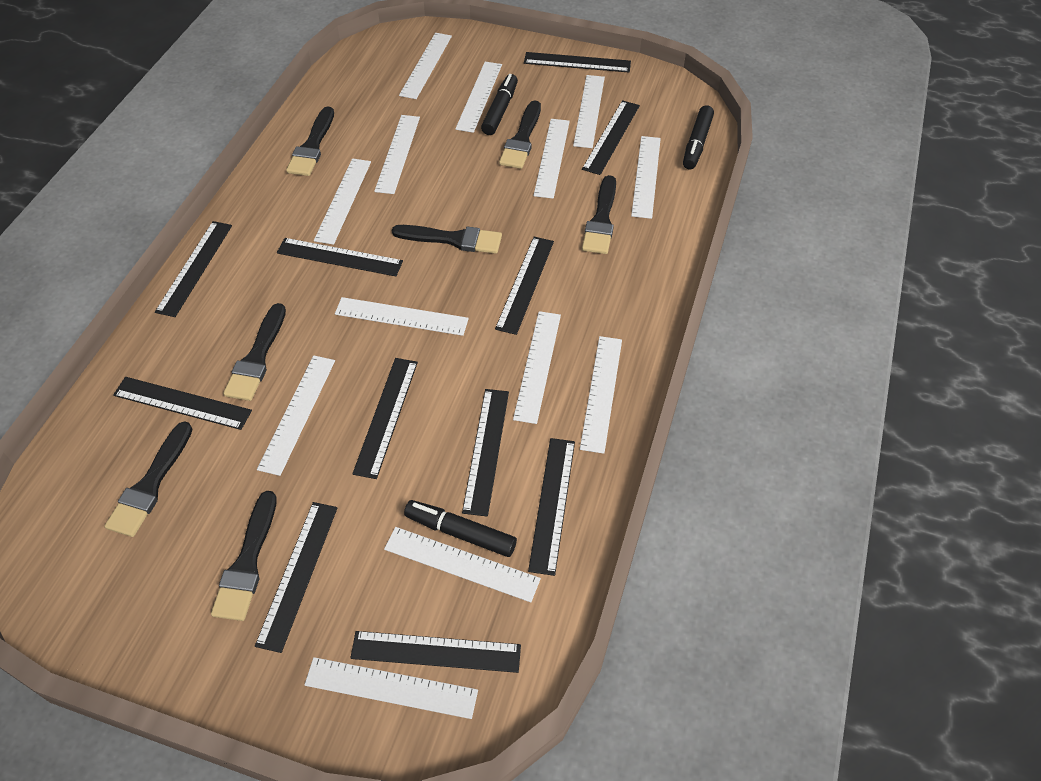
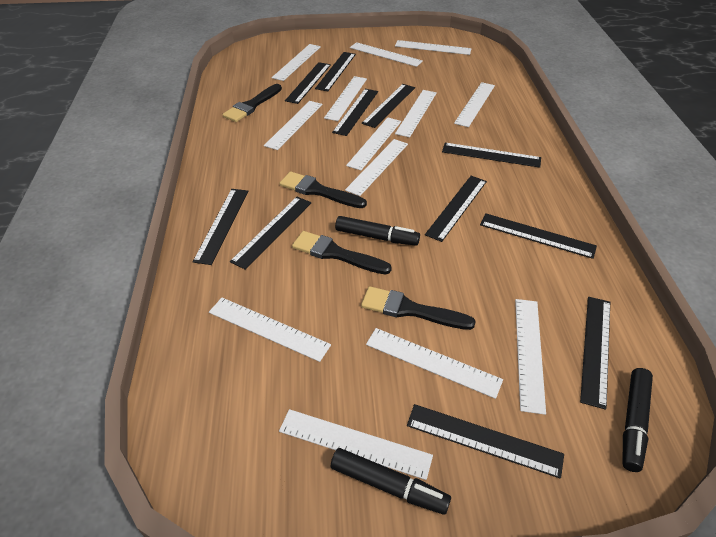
black brush: 7 -> 4

